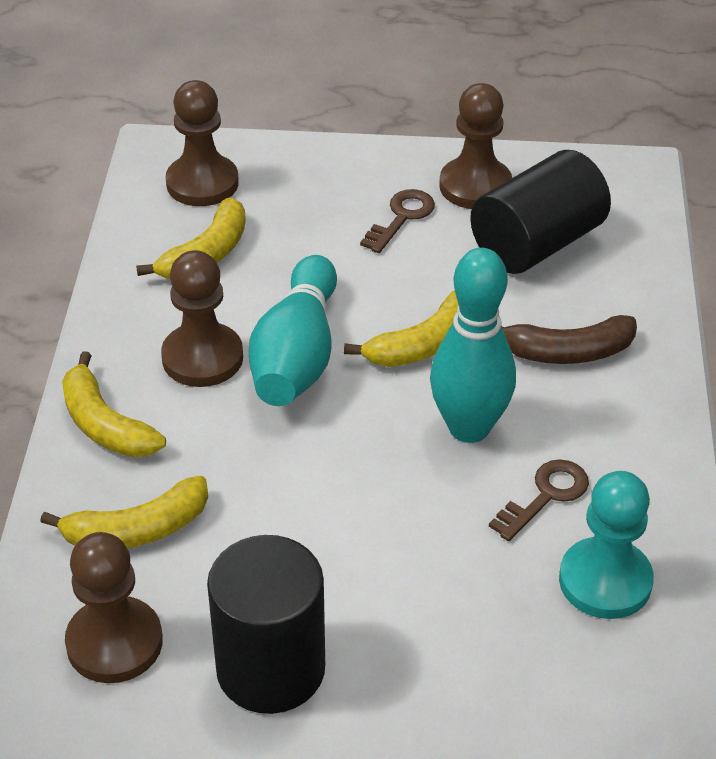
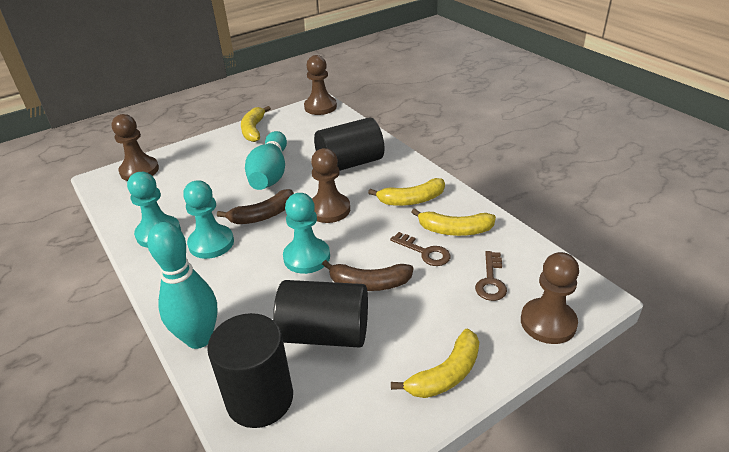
black cylinder: 2 -> 3
brown banana: 1 -> 2
turquoise pawn: 1 -> 3

